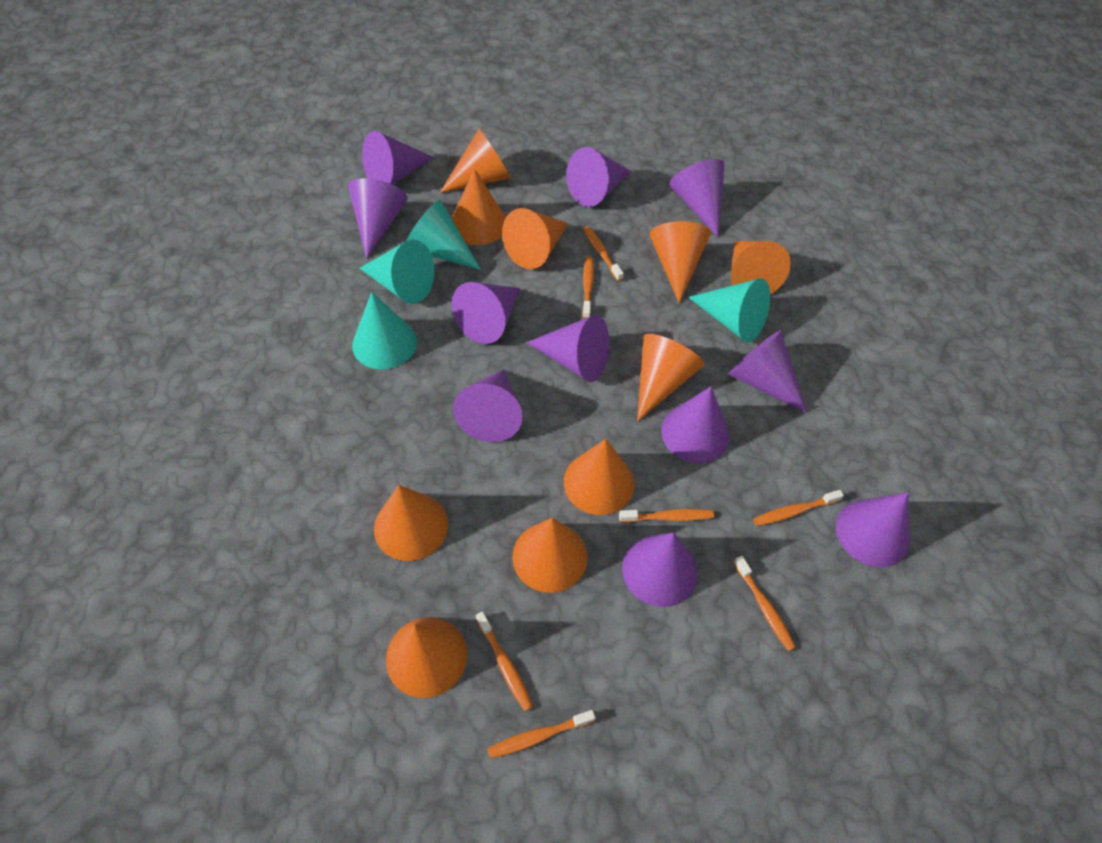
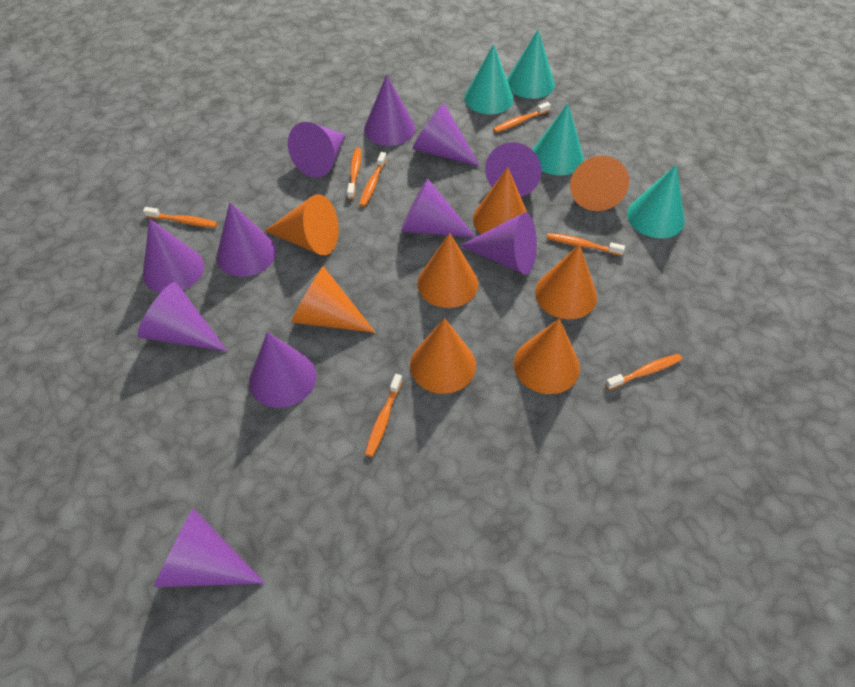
orange cone: 10 -> 8

